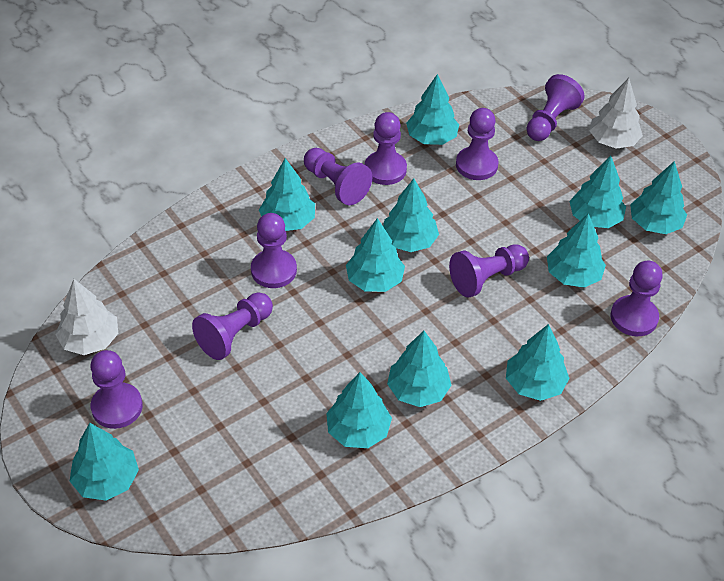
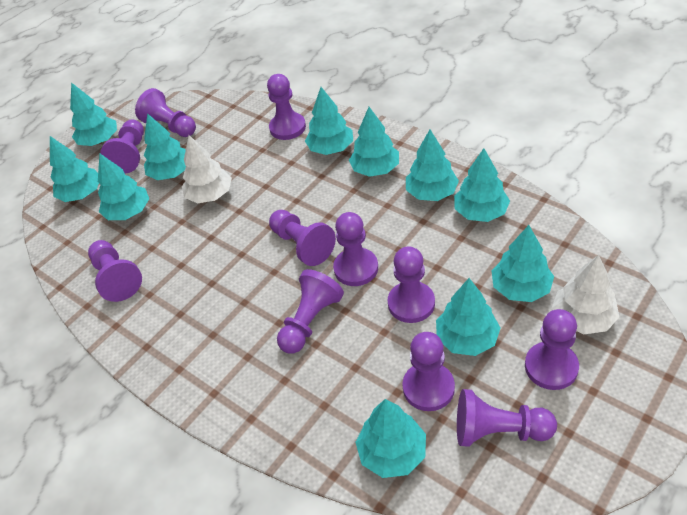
purple pawn: 9 -> 11

